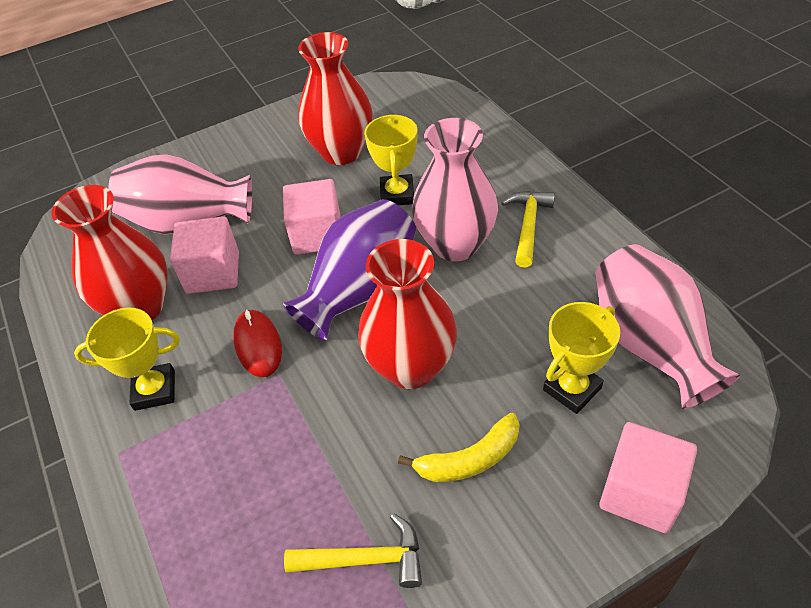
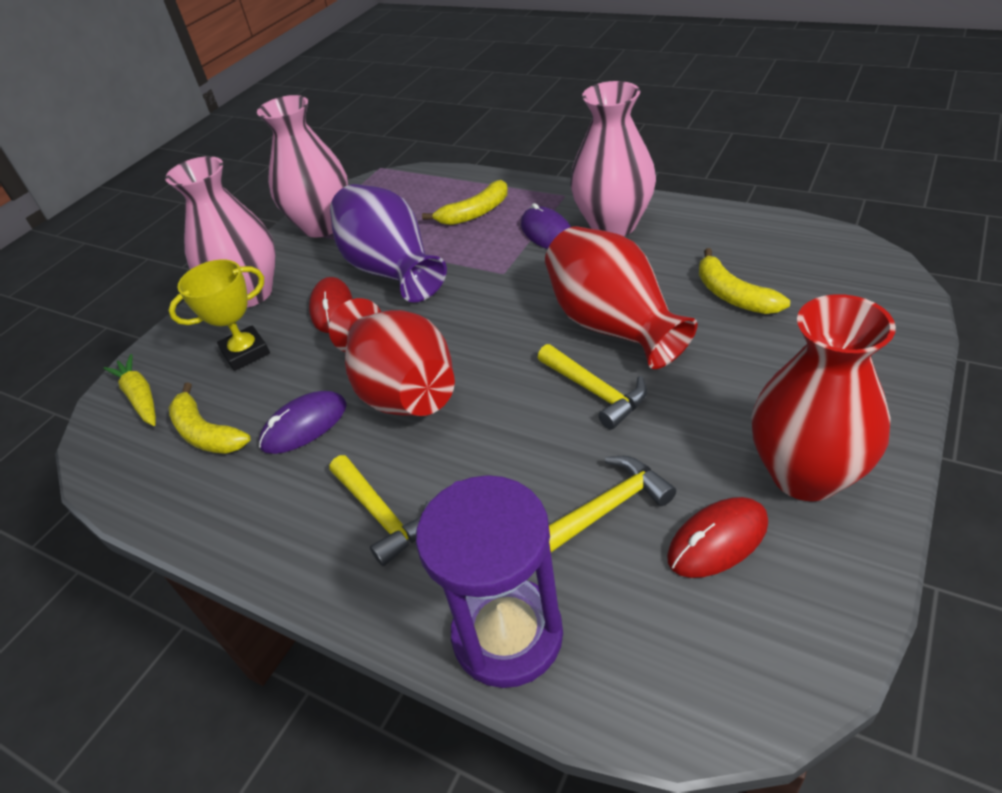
pink cube: 3 -> 0
purple hourglass: 0 -> 1
purple mouse: 0 -> 2
red mouse: 1 -> 2
yellow banana: 1 -> 3
yellow carrot: 0 -> 1
yellow hammer: 2 -> 3
yellow trophy: 3 -> 1

